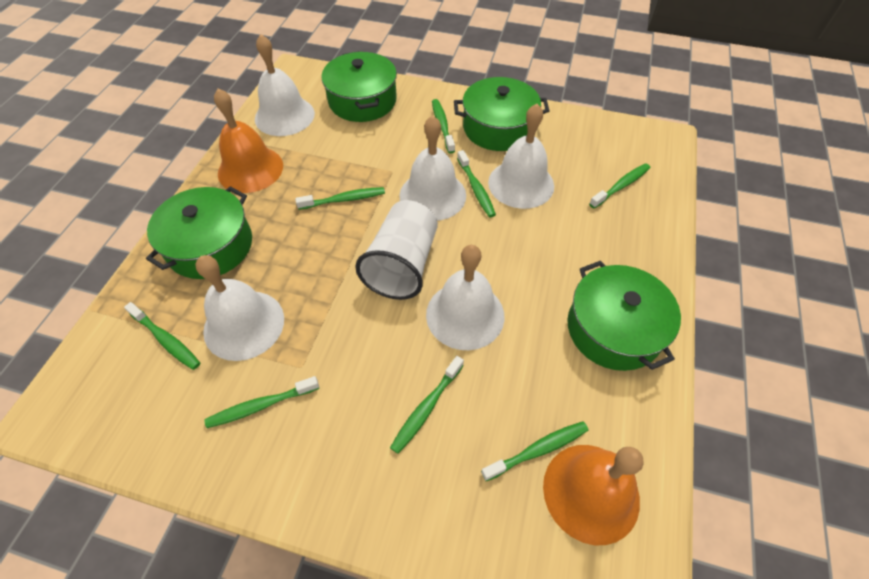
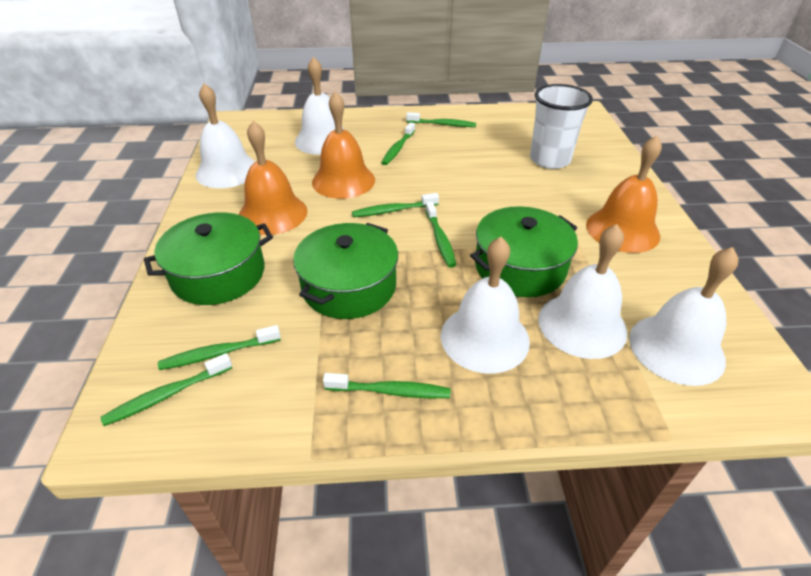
green pot: 4 -> 3
green toothbrush: 8 -> 7
orange bell: 2 -> 3

